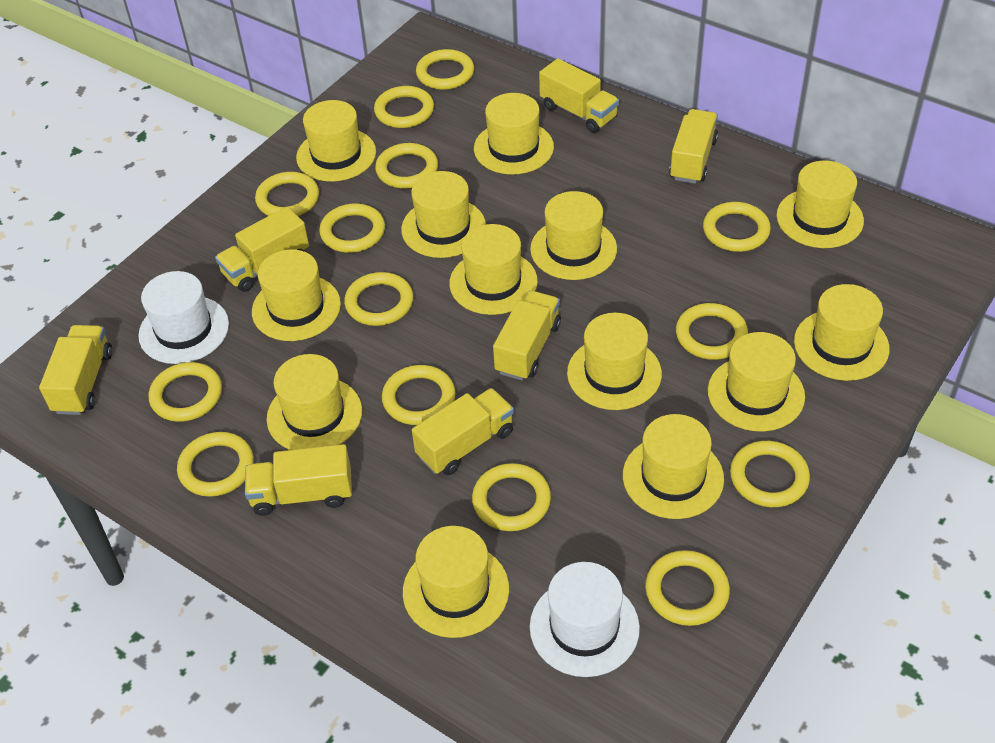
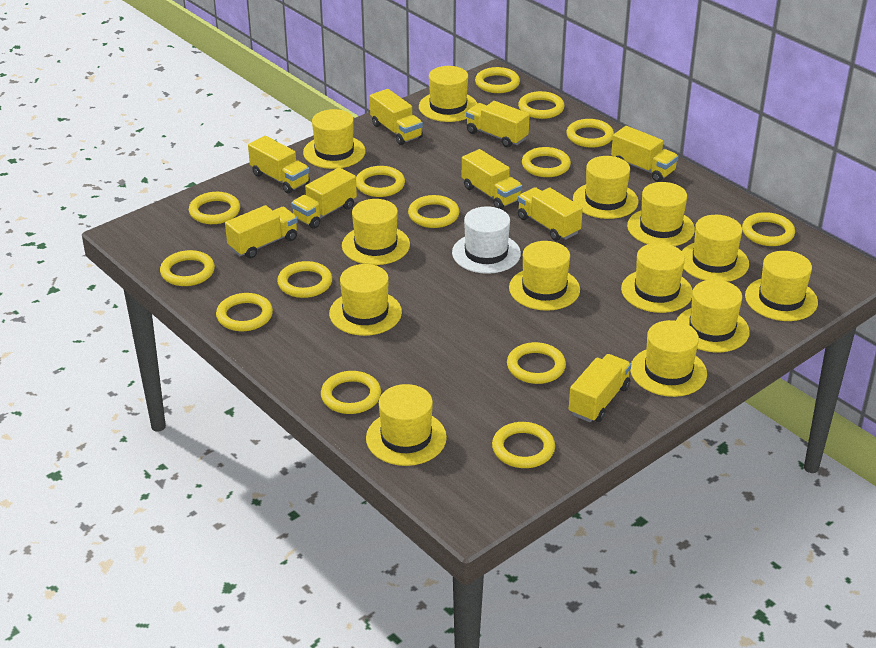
white hat: 2 -> 1
yellow truck: 7 -> 9

